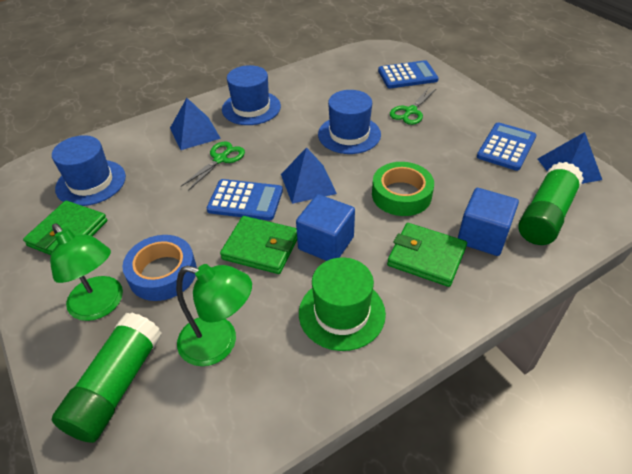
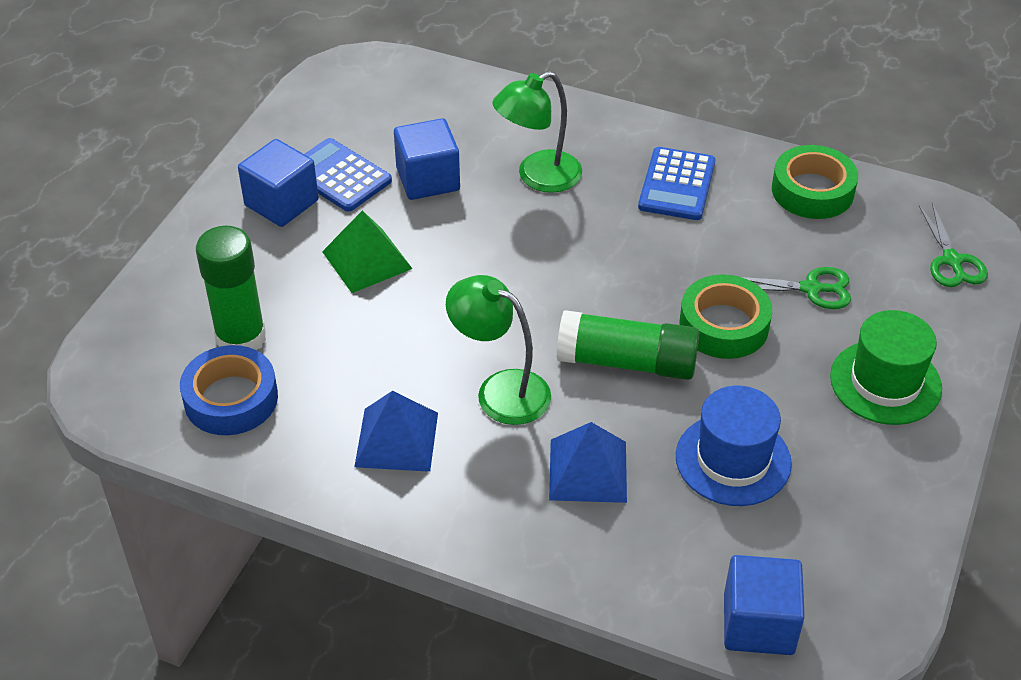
blue calculator: 3 -> 2
blue cube: 2 -> 3
blue hat: 3 -> 1
blue pyramid: 3 -> 2
green pyramid: 0 -> 1
green tape: 1 -> 2
green wallet: 3 -> 0

